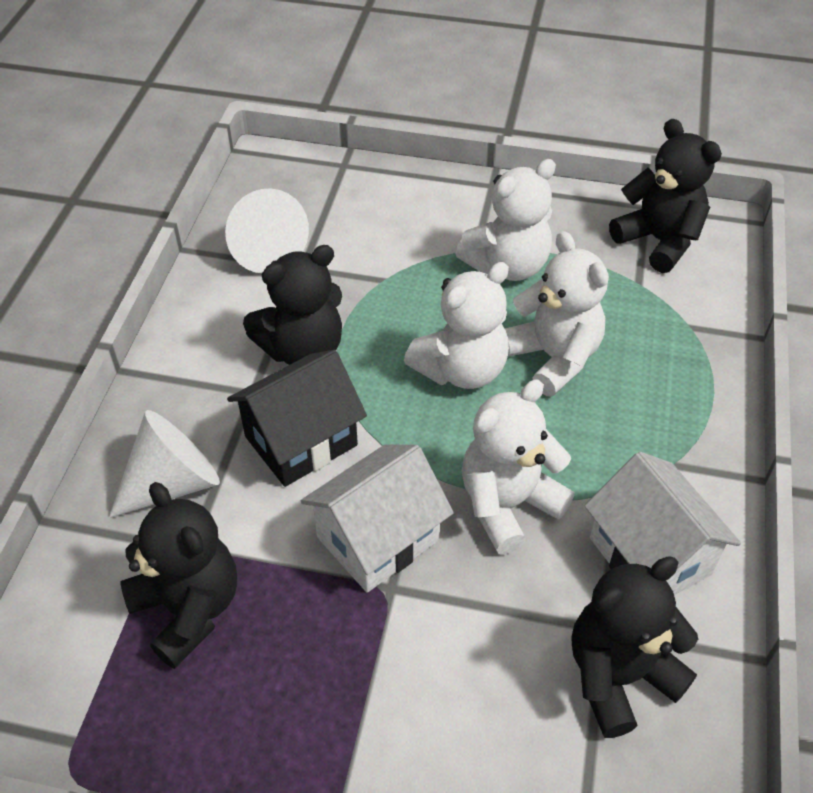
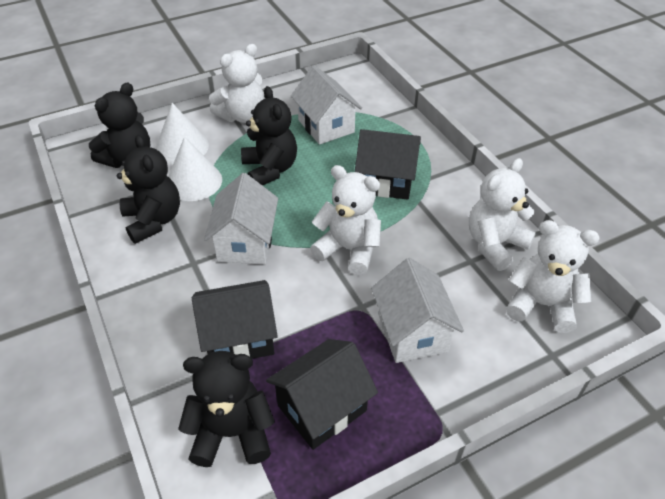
black house: 1 -> 3
white house: 2 -> 3

